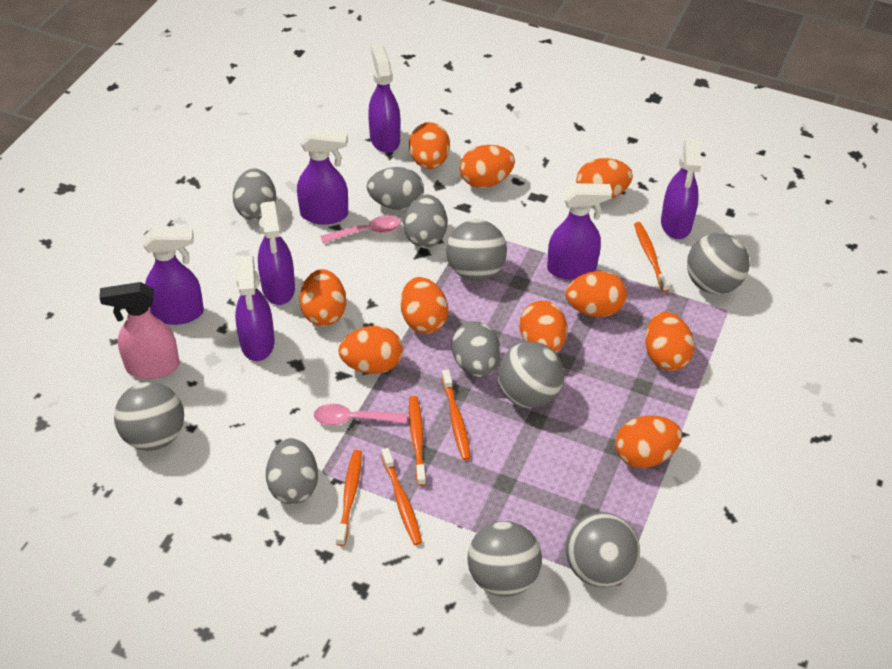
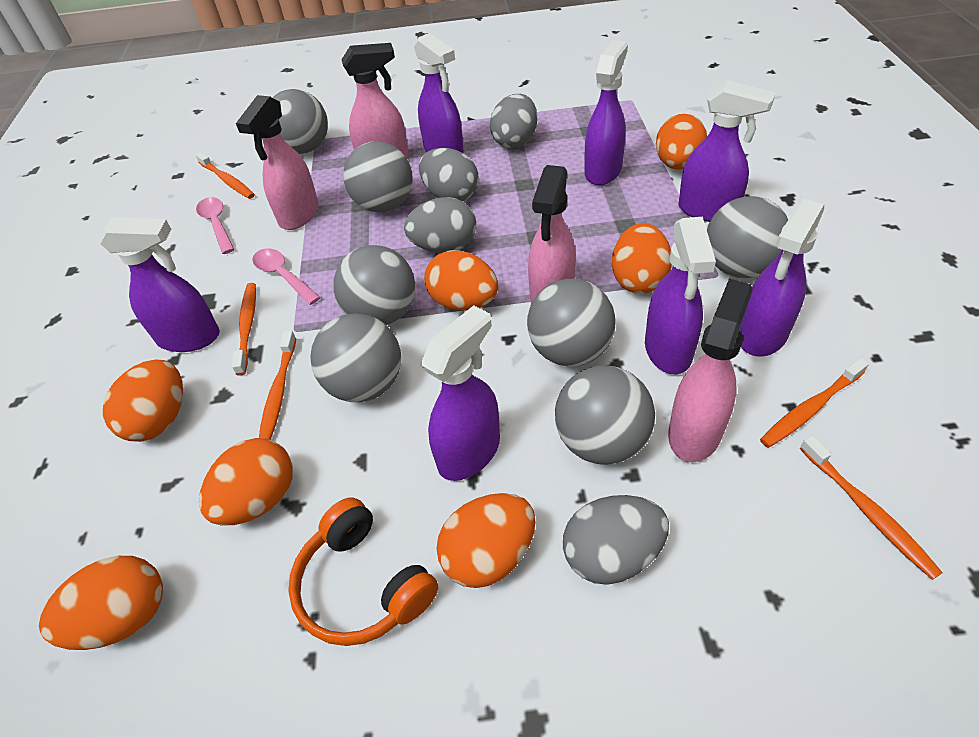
grey ball: 6 -> 7
grey egg: 5 -> 4
orange egg: 10 -> 7
orange headphones: 0 -> 1
pink spray bottle: 1 -> 4

